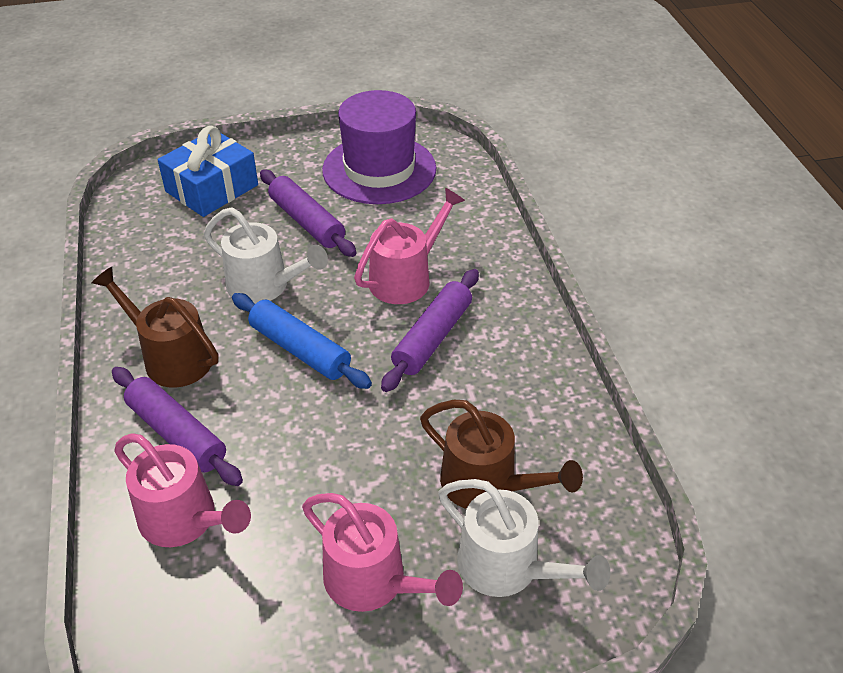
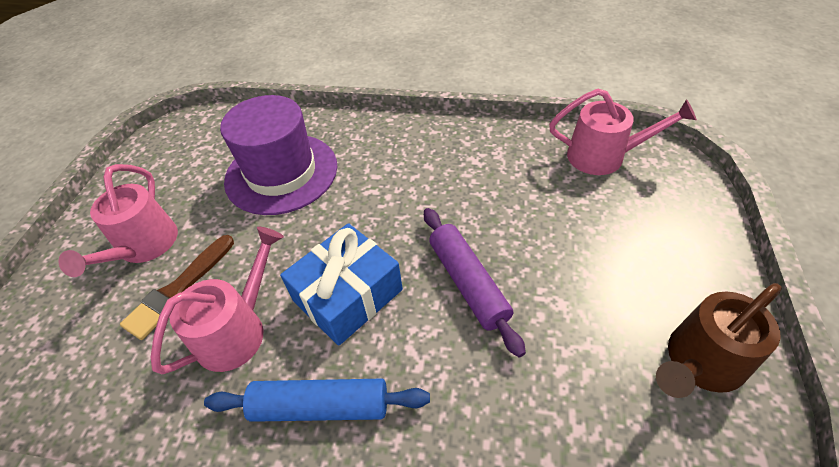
brown brush: 0 -> 1
brown watering can: 2 -> 1
purple rolling pin: 3 -> 1
white watering can: 2 -> 0

